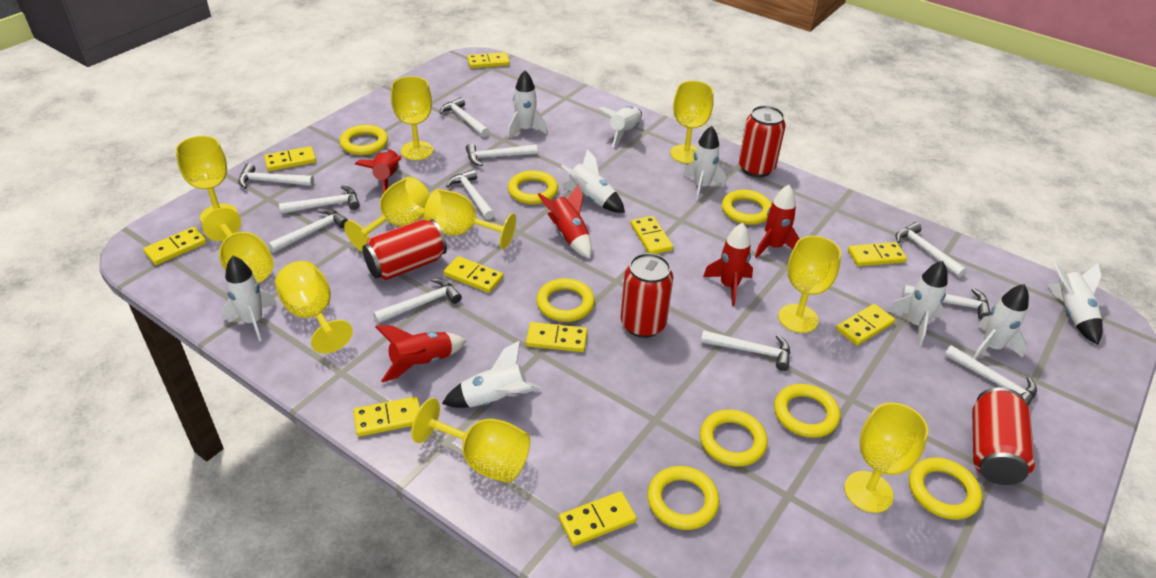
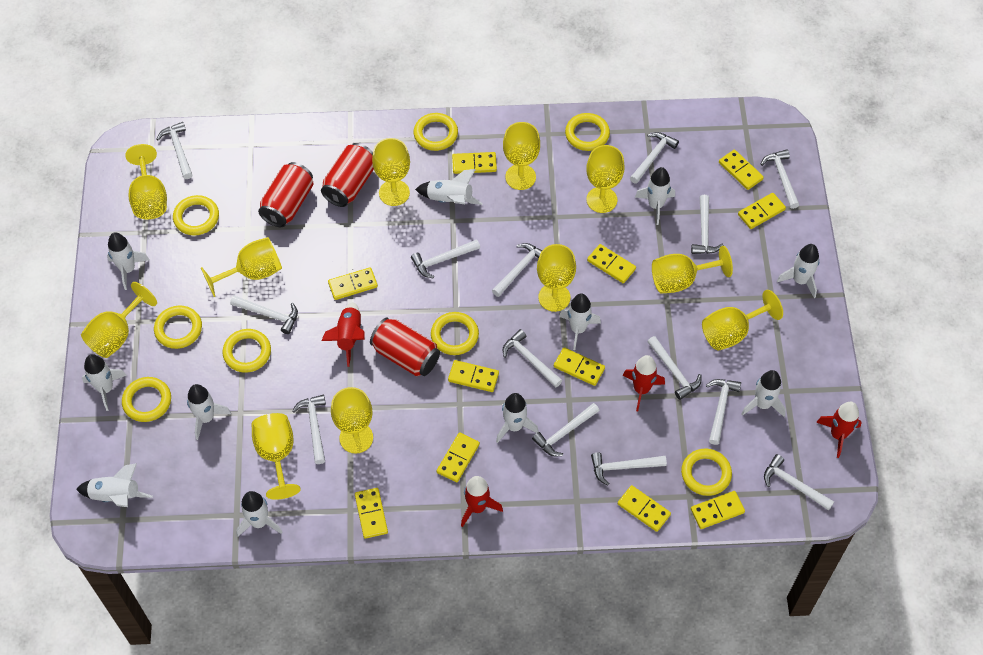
red can: 4 -> 3
red rocket: 5 -> 4
white hammer: 11 -> 14
white rocket: 9 -> 11
yellow domino: 10 -> 11
yellow goblet: 10 -> 11

